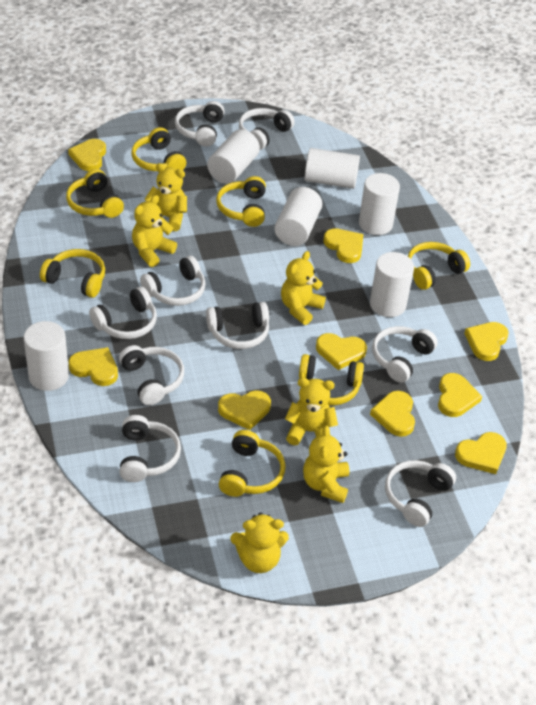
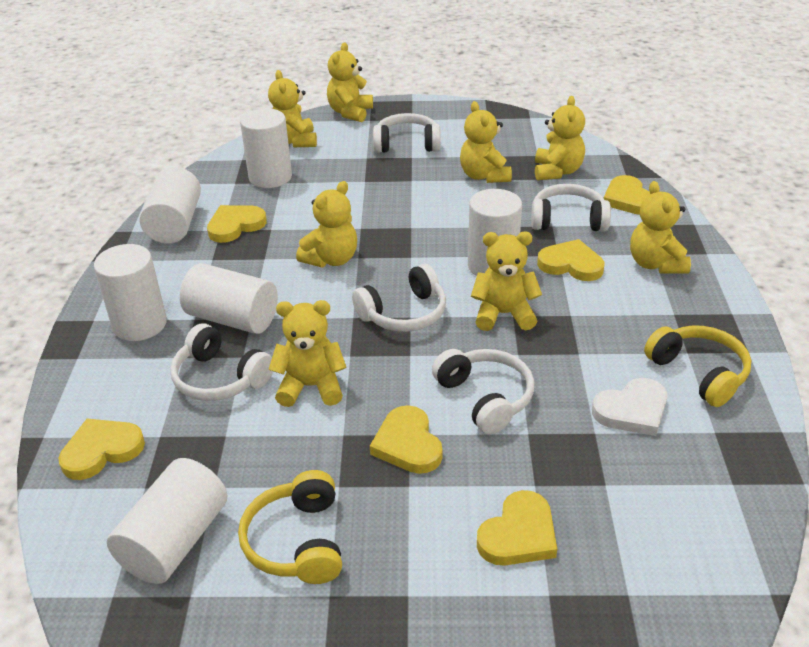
white headphones: 9 -> 5
white heart: 0 -> 1
yellow headphones: 7 -> 2
yellow heart: 9 -> 6
yellow teddy bear: 6 -> 8

